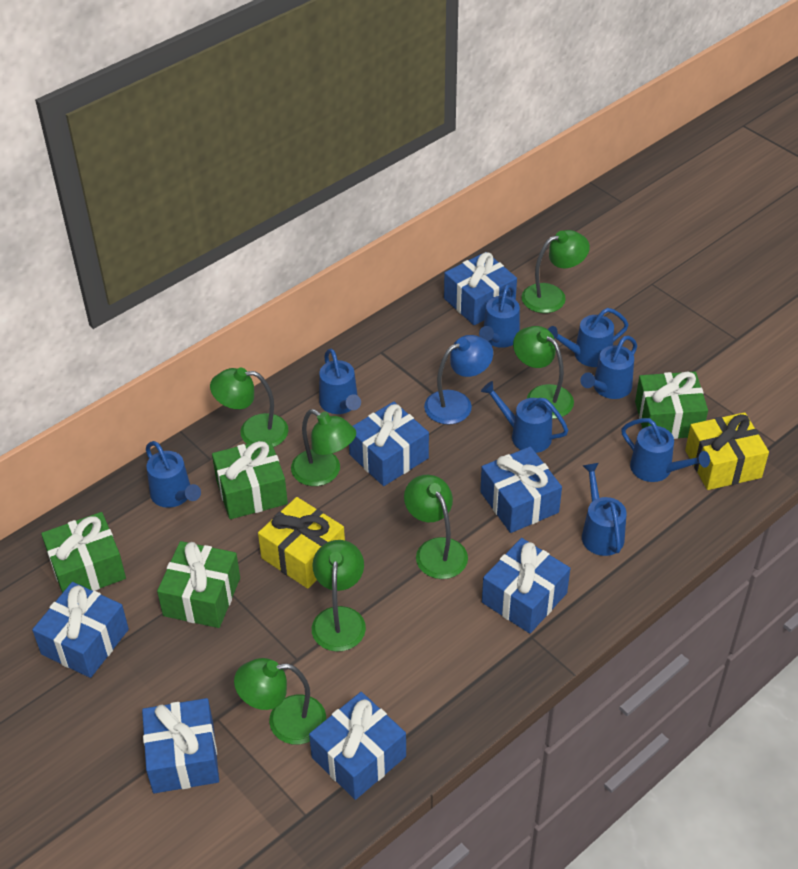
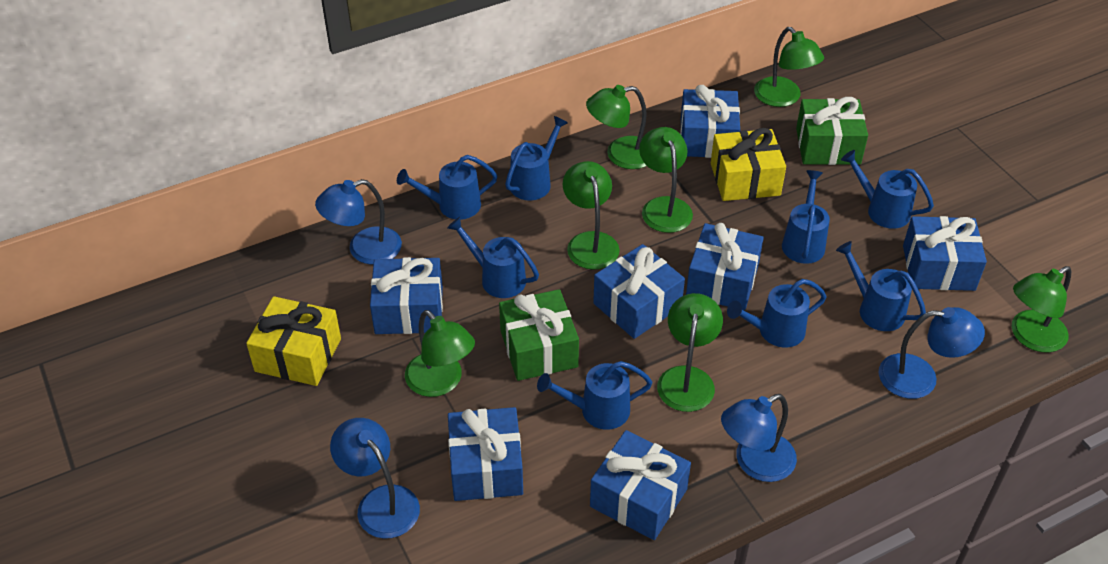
blue lamp: 1 -> 4
green gift: 4 -> 2

